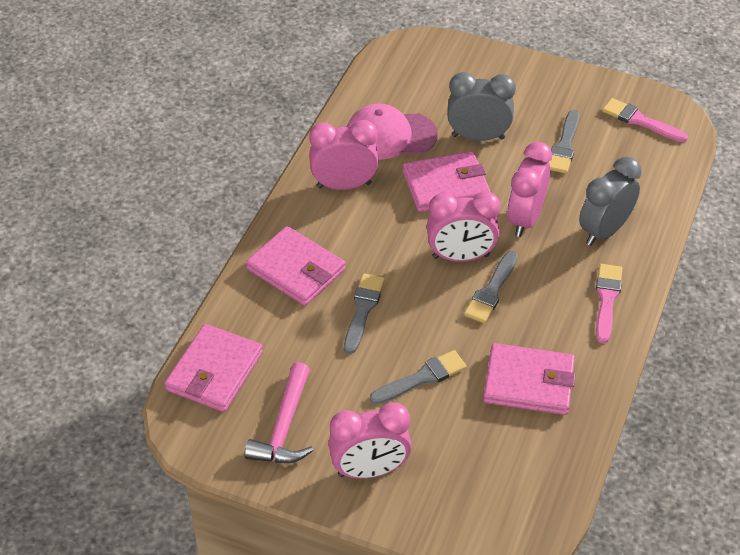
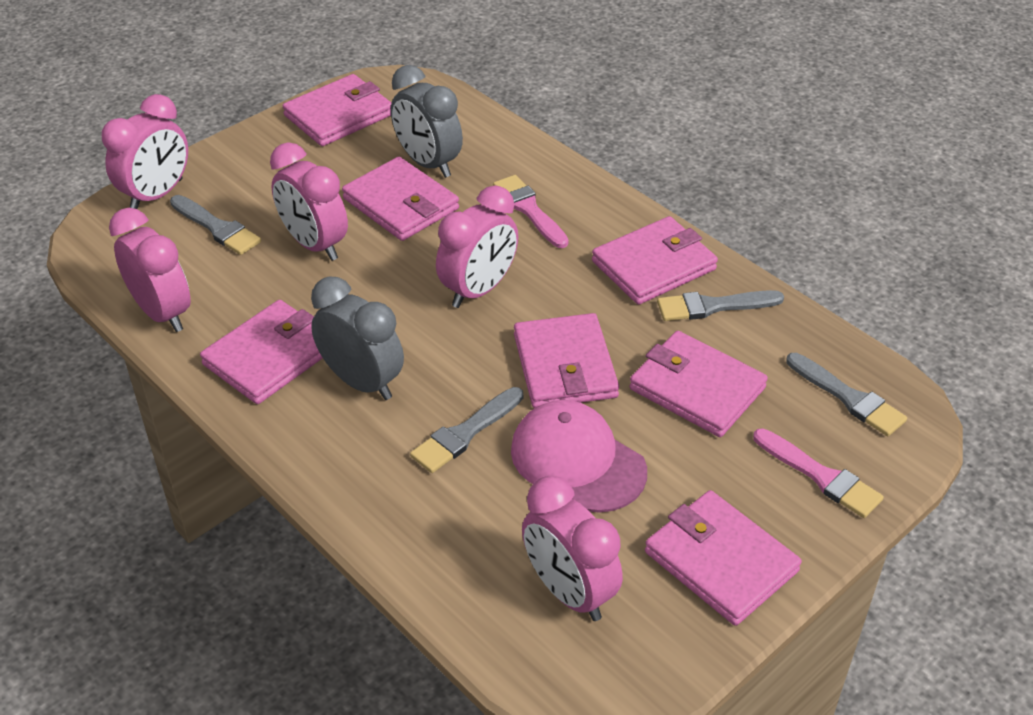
pink clock: 4 -> 5
pink hammer: 1 -> 0
pink wallet: 4 -> 7

